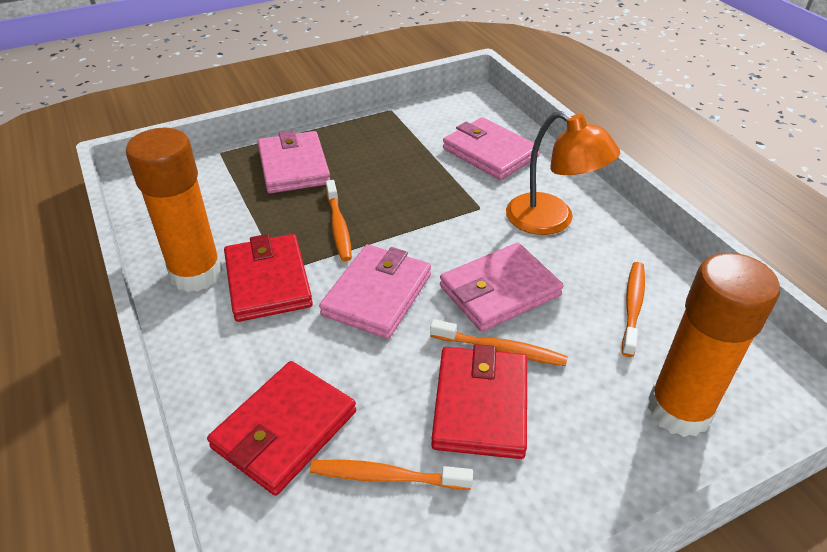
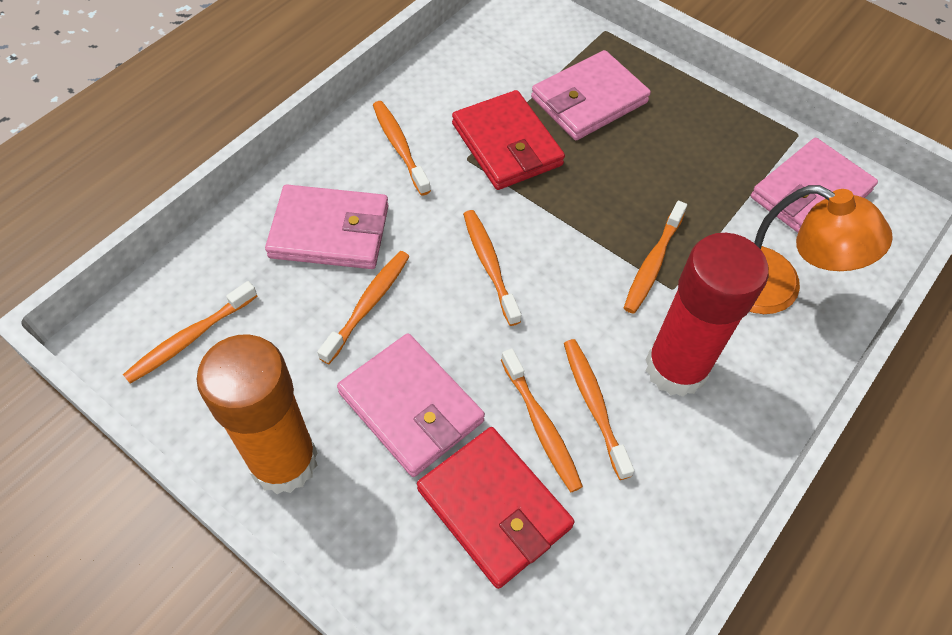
orange glue stick: 2 -> 1
orange toothbrush: 4 -> 7
red glue stick: 0 -> 1
red wallet: 3 -> 2

